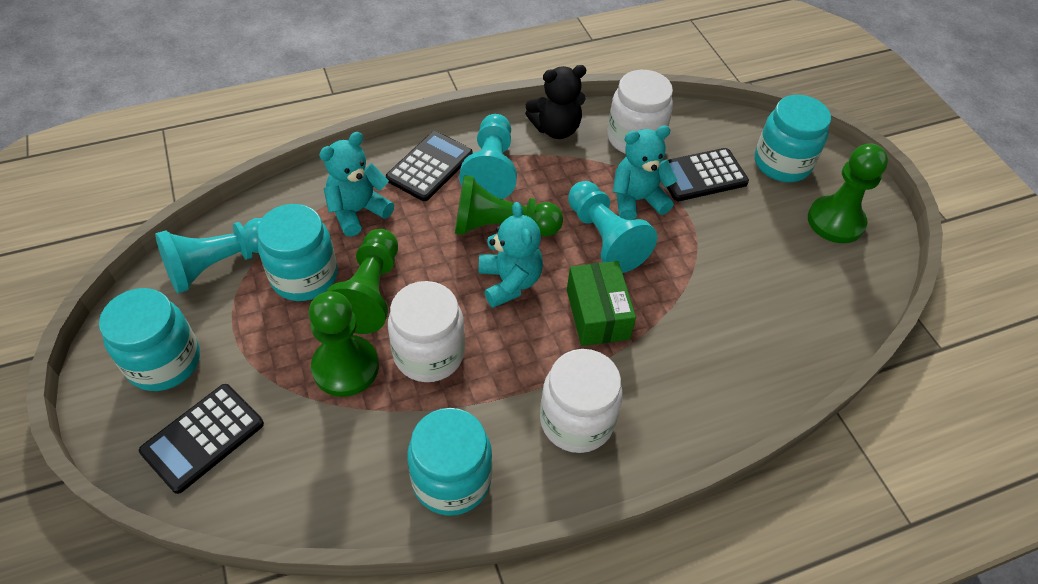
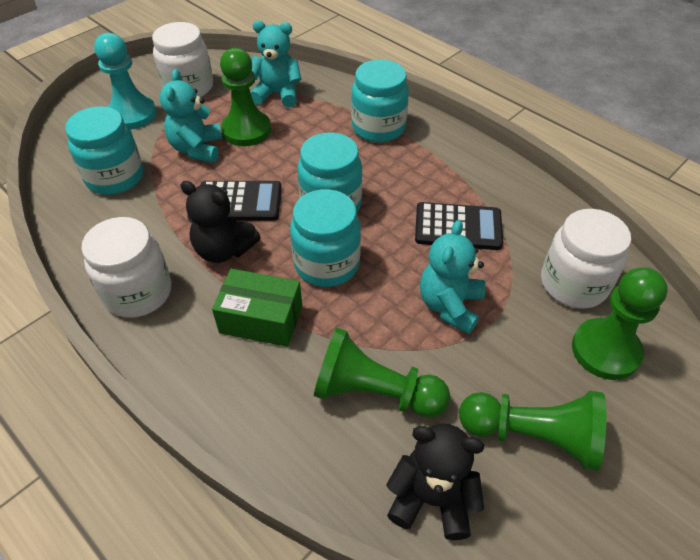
black calculator: 3 -> 2
black teddy bear: 1 -> 2
turquoise pawn: 3 -> 1

